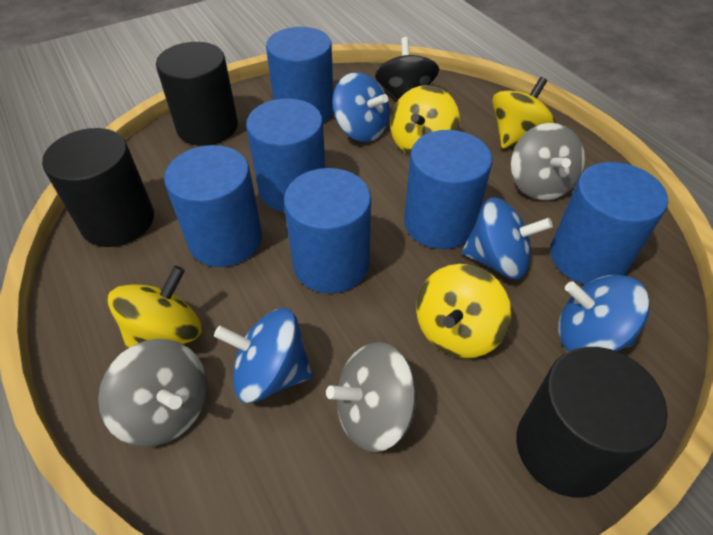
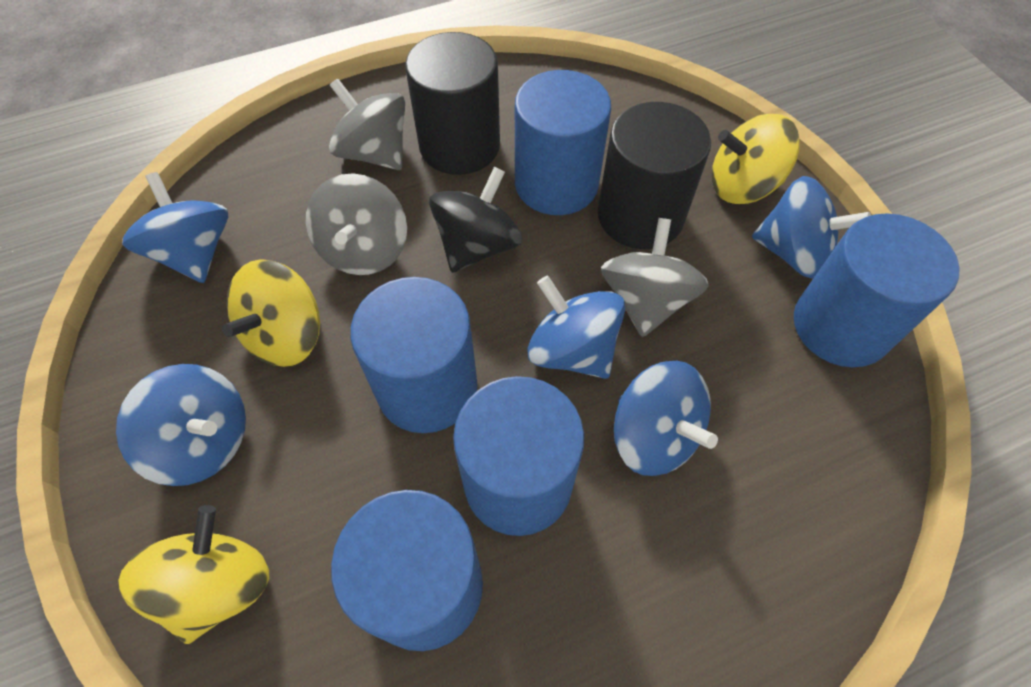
black cylinder: 3 -> 2
blue cylinder: 6 -> 5
blue spinning top: 4 -> 5
yellow spinning top: 4 -> 3

